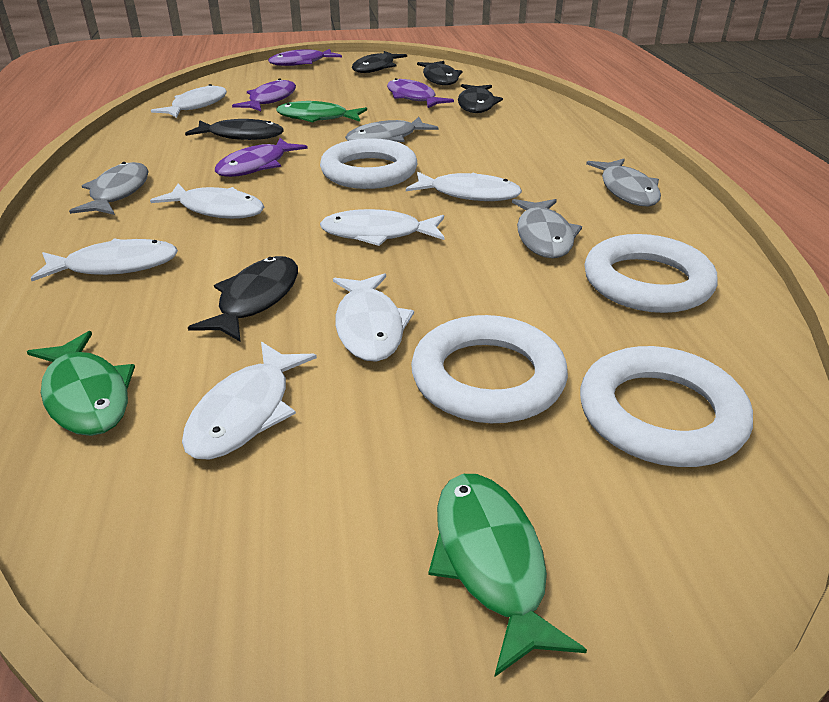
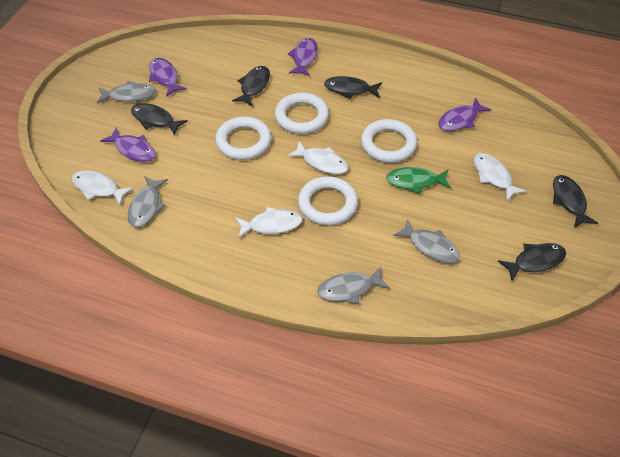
green fish: 3 -> 1
white fish: 7 -> 4

